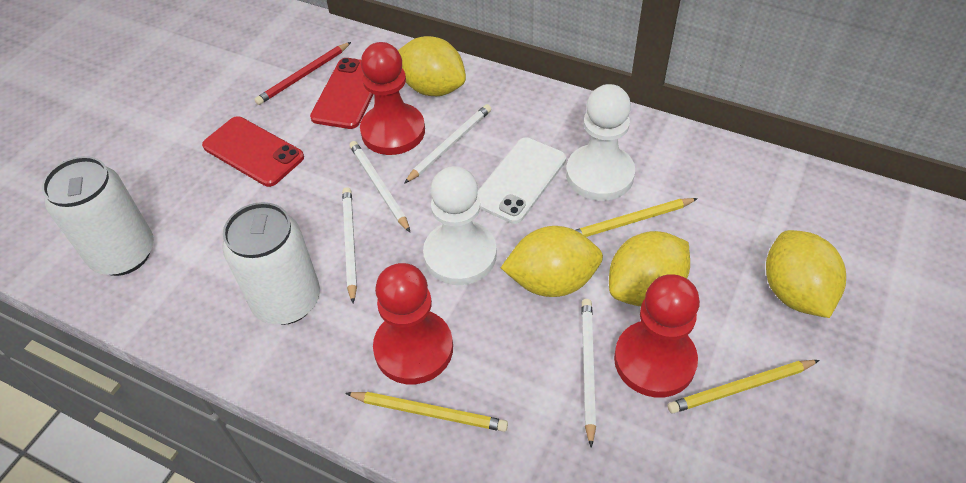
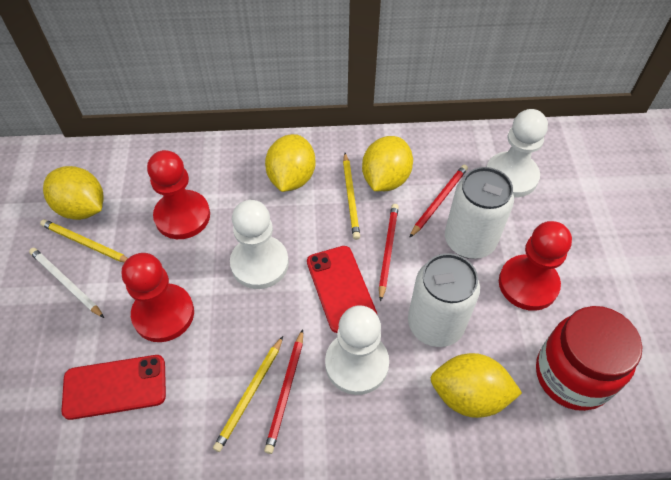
red jar: 0 -> 1
red pencil: 1 -> 3
white pawn: 2 -> 3
white pencil: 4 -> 1
white phone: 1 -> 0

